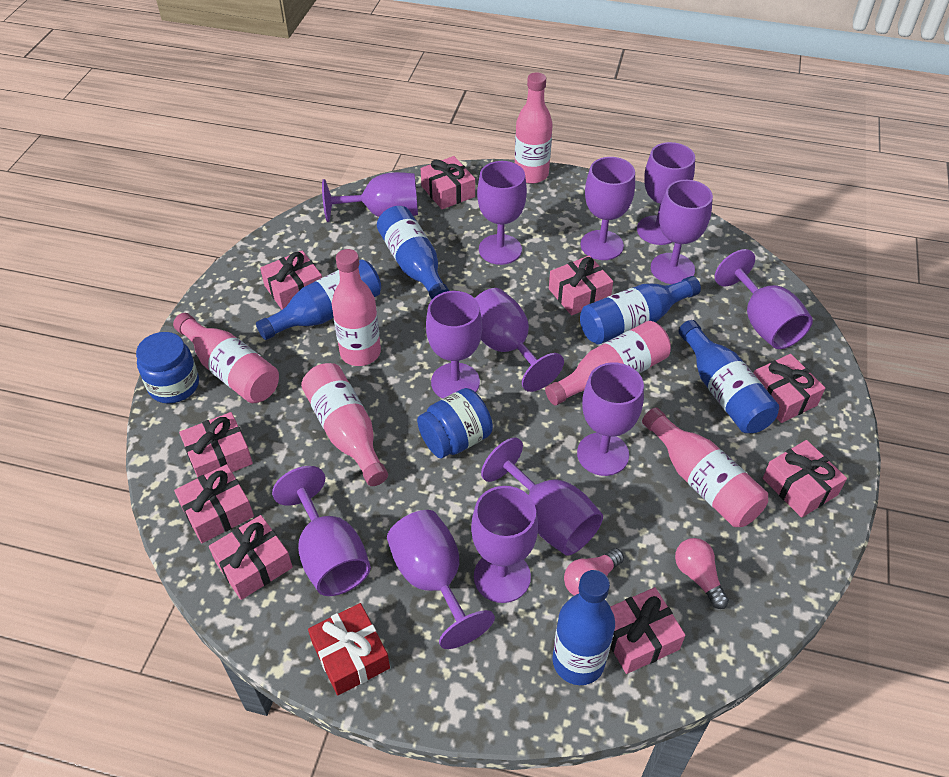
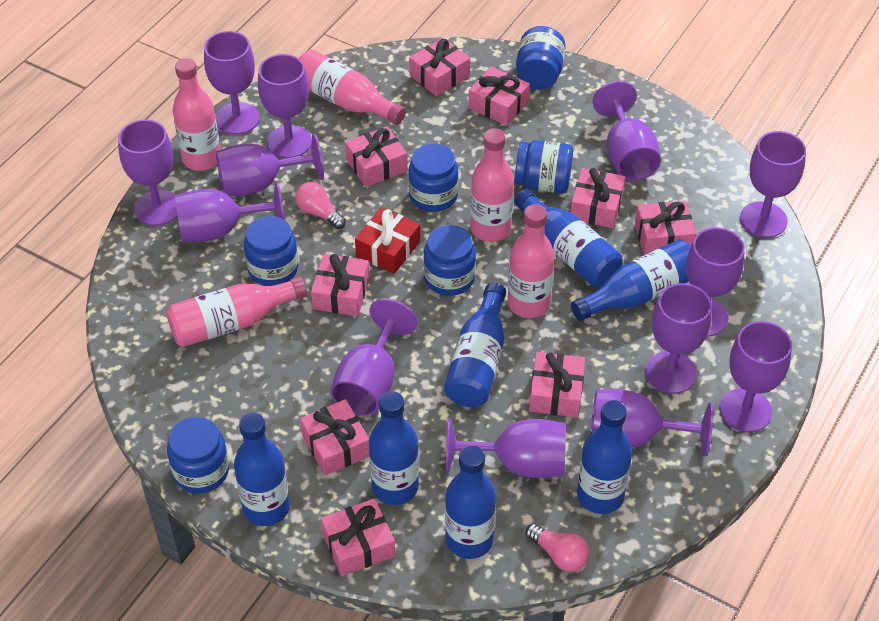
blue bottle: 5 -> 7
blue jar: 2 -> 6
pink bottle: 6 -> 5

